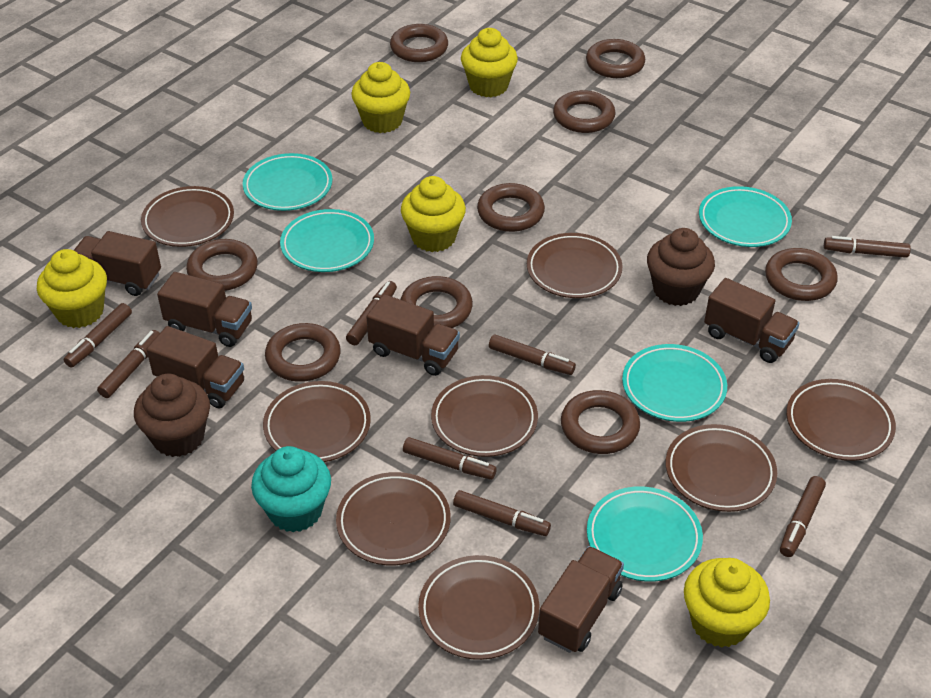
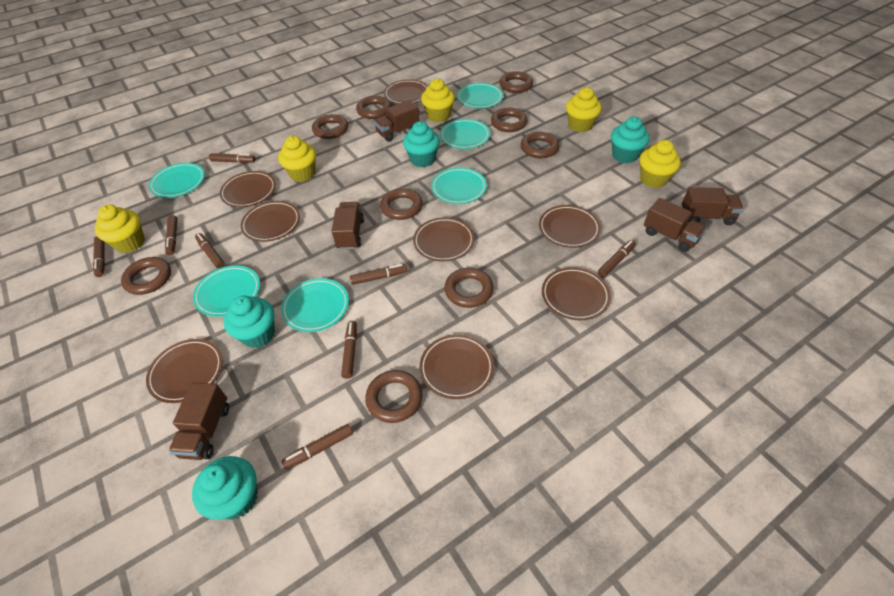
brown cupcake: 2 -> 0
brown truck: 6 -> 5
turquoise cupcake: 1 -> 4
turquoise plate: 5 -> 6

